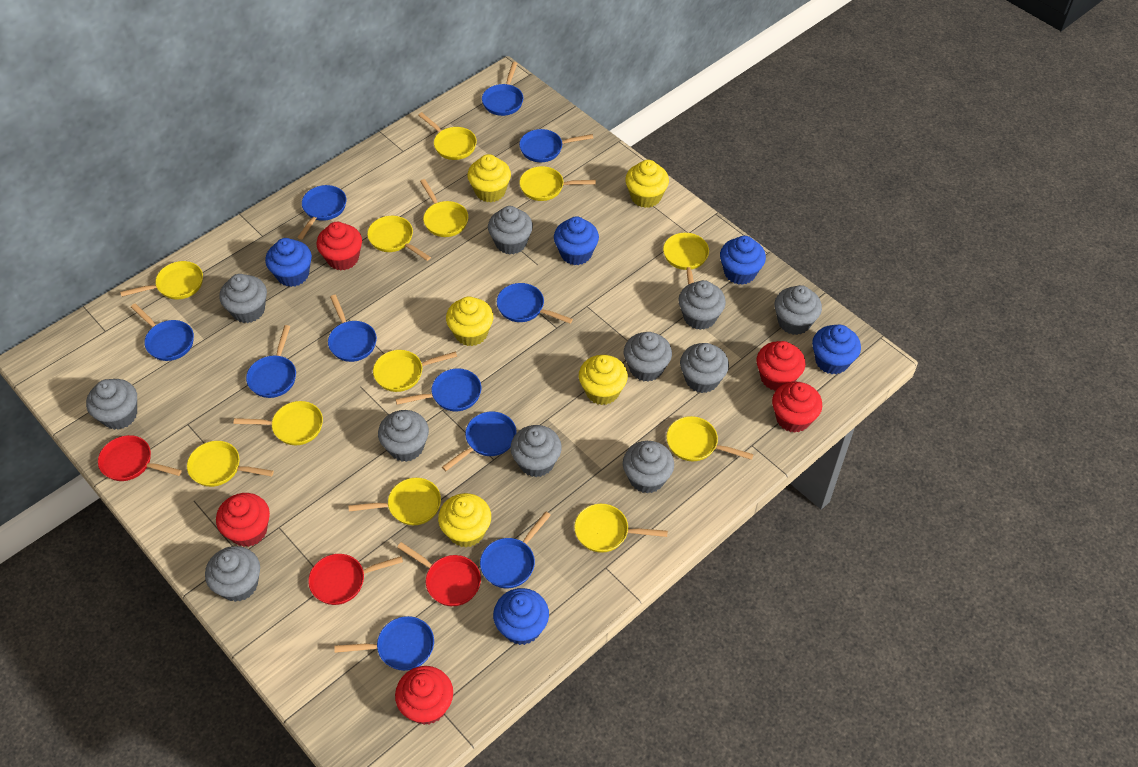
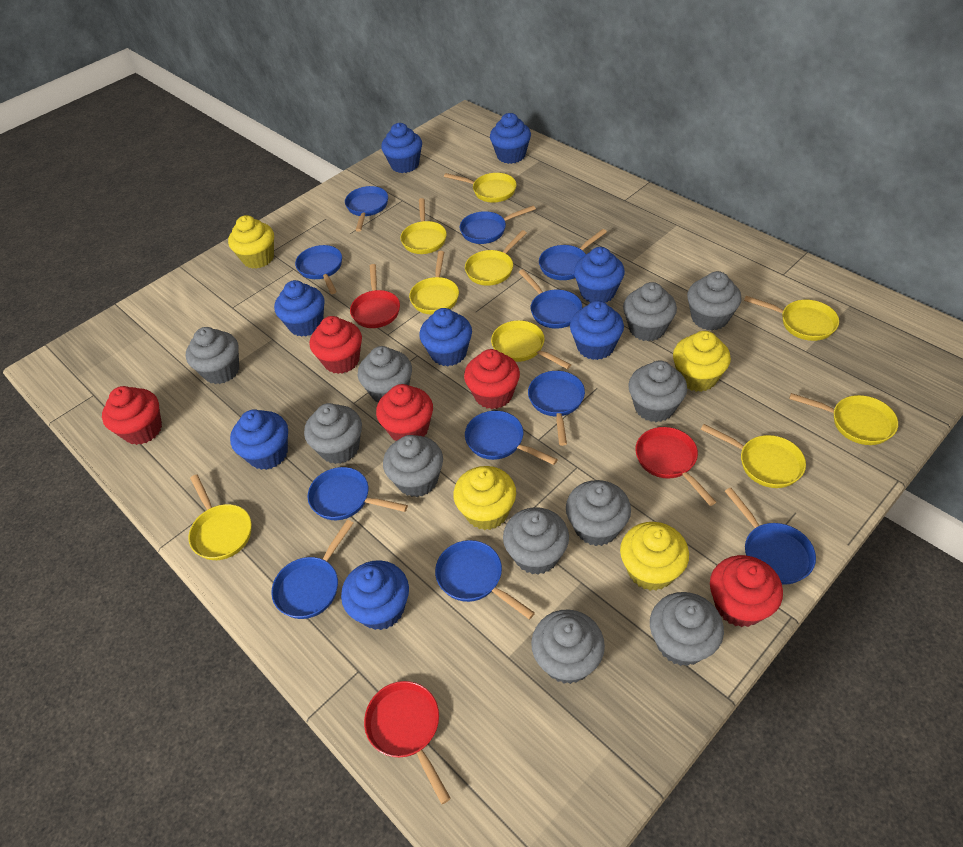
blue cupcake: 5 -> 8
yellow cupcake: 5 -> 4
yellow pan: 12 -> 9

